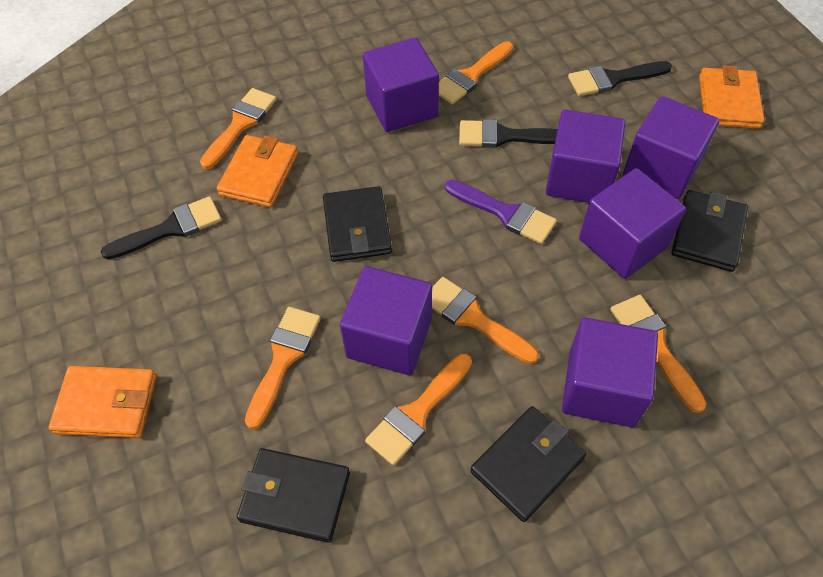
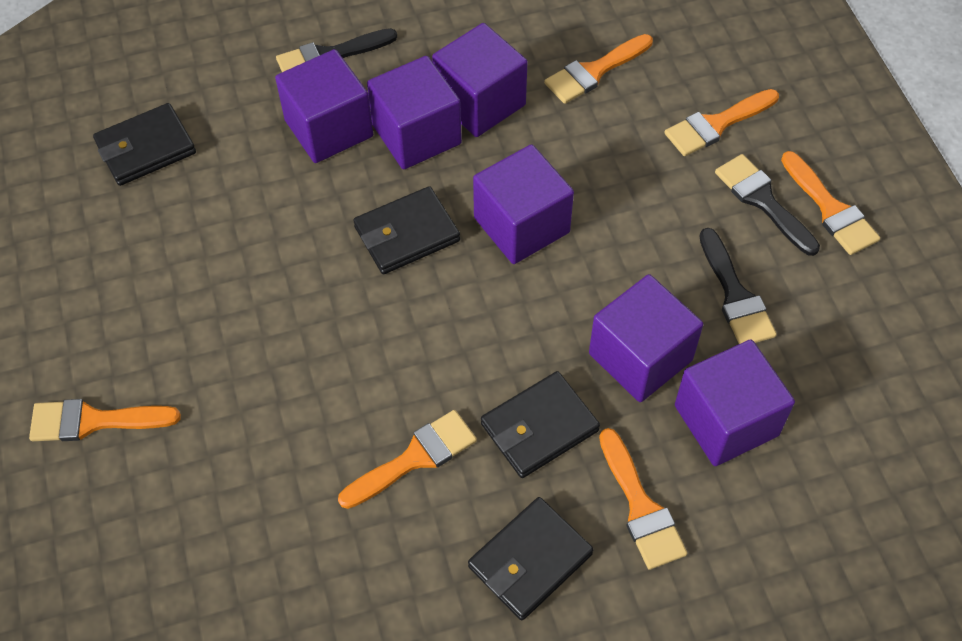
orange wallet: 3 -> 0
purple brush: 1 -> 0

